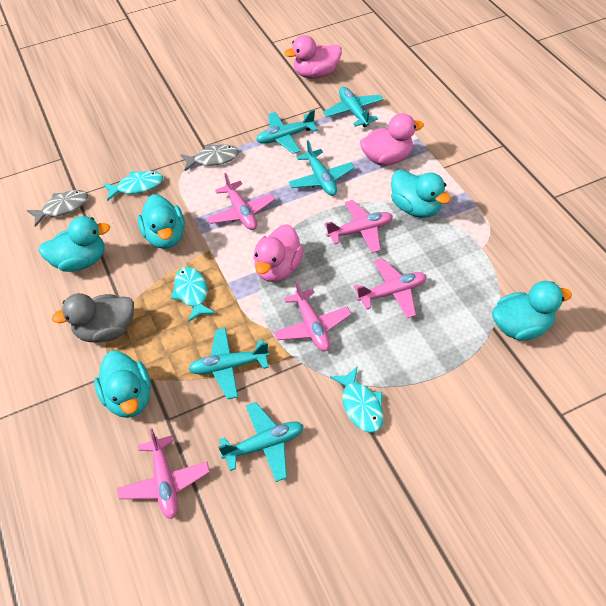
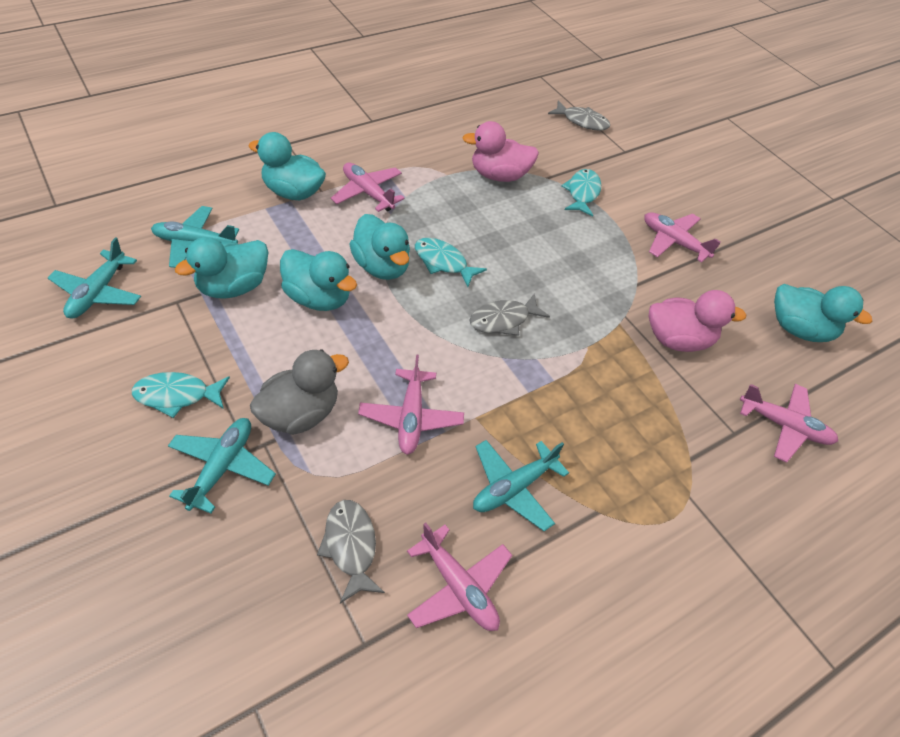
grey fish: 2 -> 3
pink duck: 3 -> 2
turquoise plane: 5 -> 4

